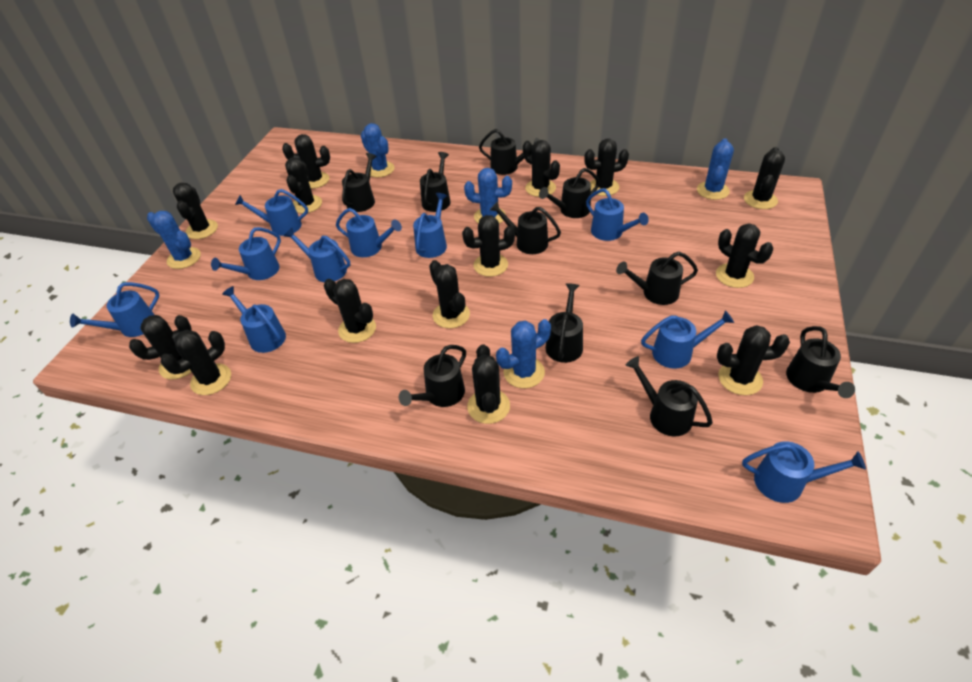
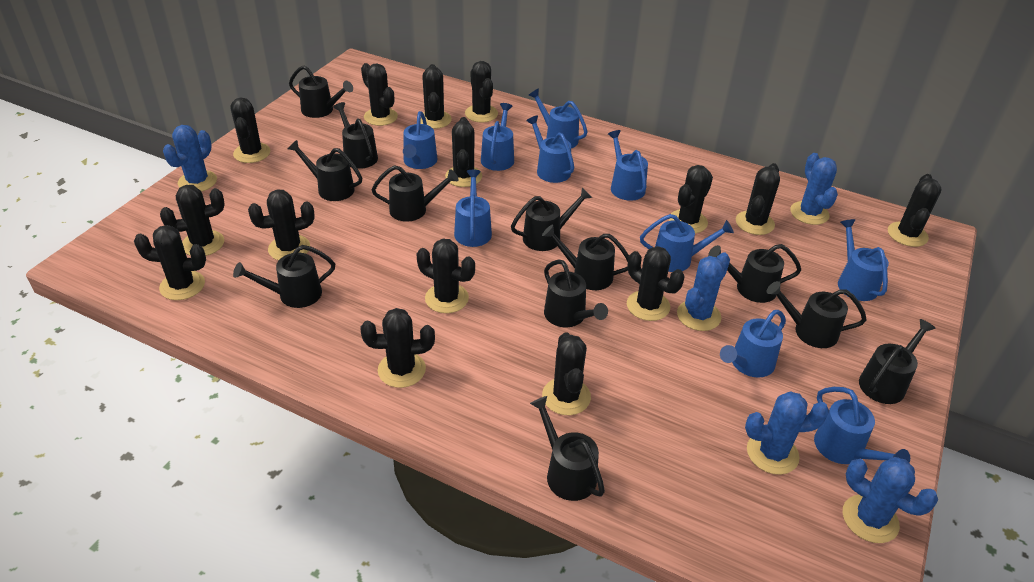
black cactus: 14 -> 15
black watering can: 10 -> 12

